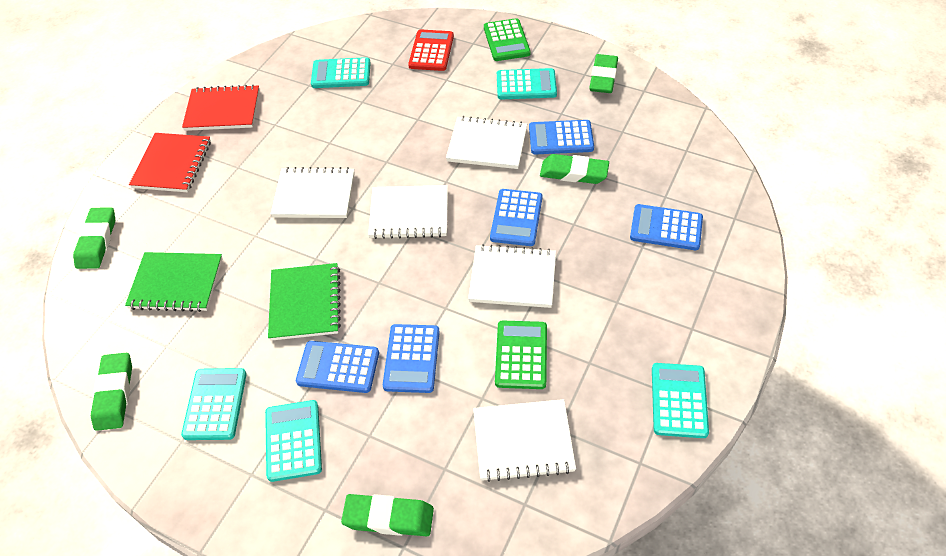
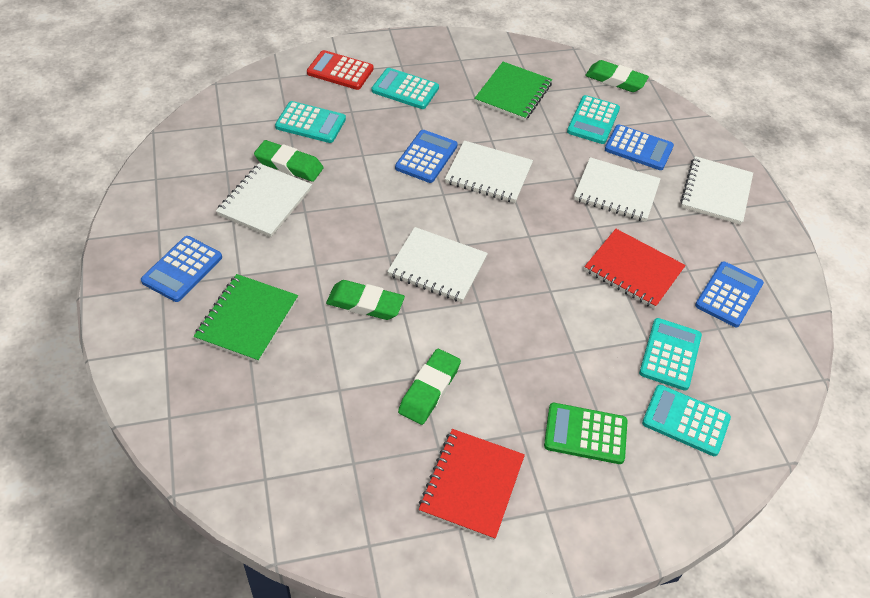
blue calculator: 5 -> 4
green calculator: 2 -> 1
green eraser: 5 -> 4

